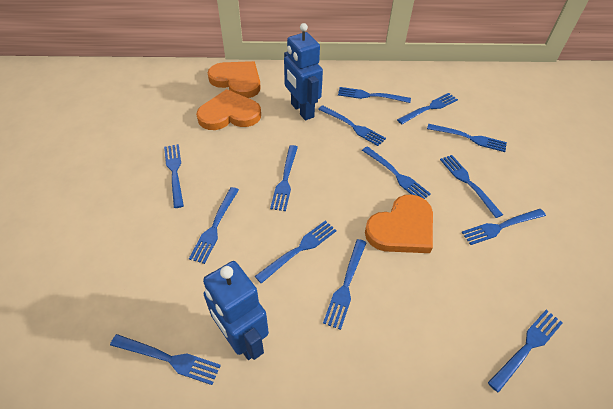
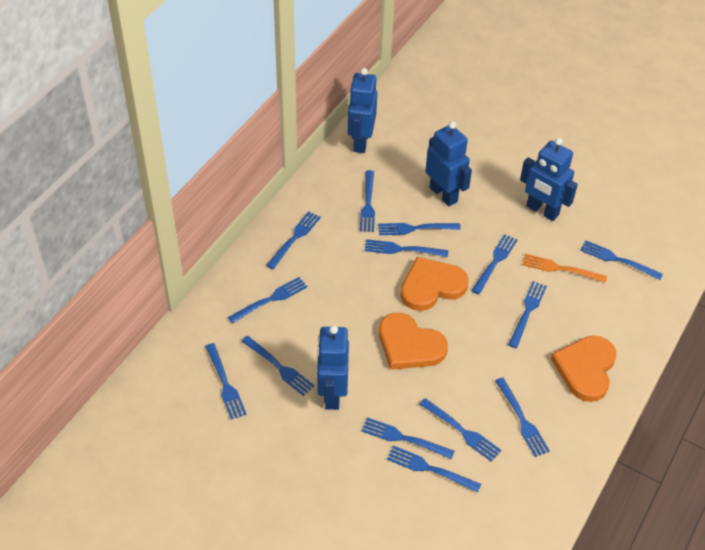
blue robot: 2 -> 4
orange fork: 0 -> 1

